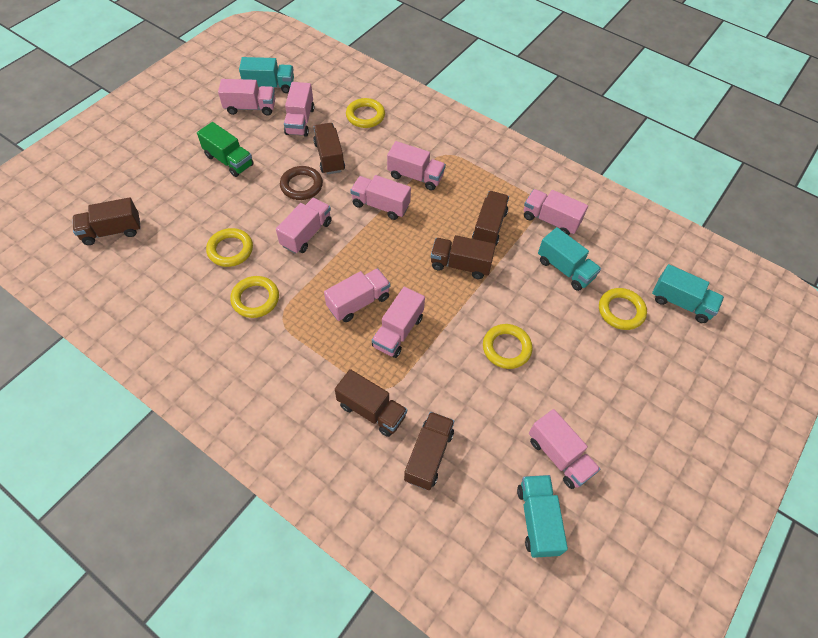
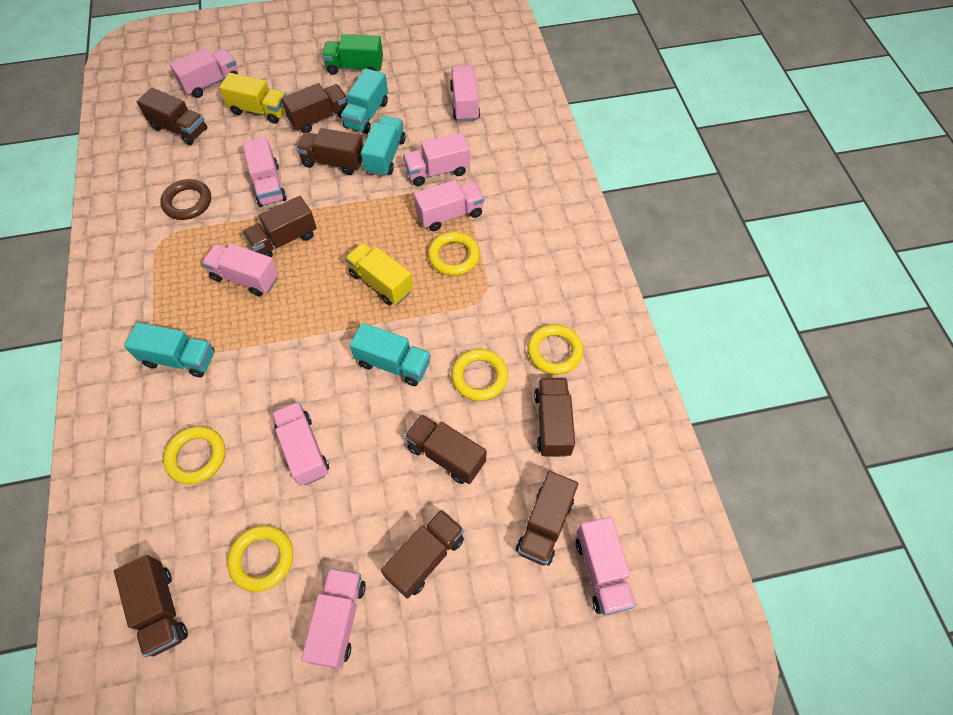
brown truck: 6 -> 9
yellow truck: 0 -> 2

